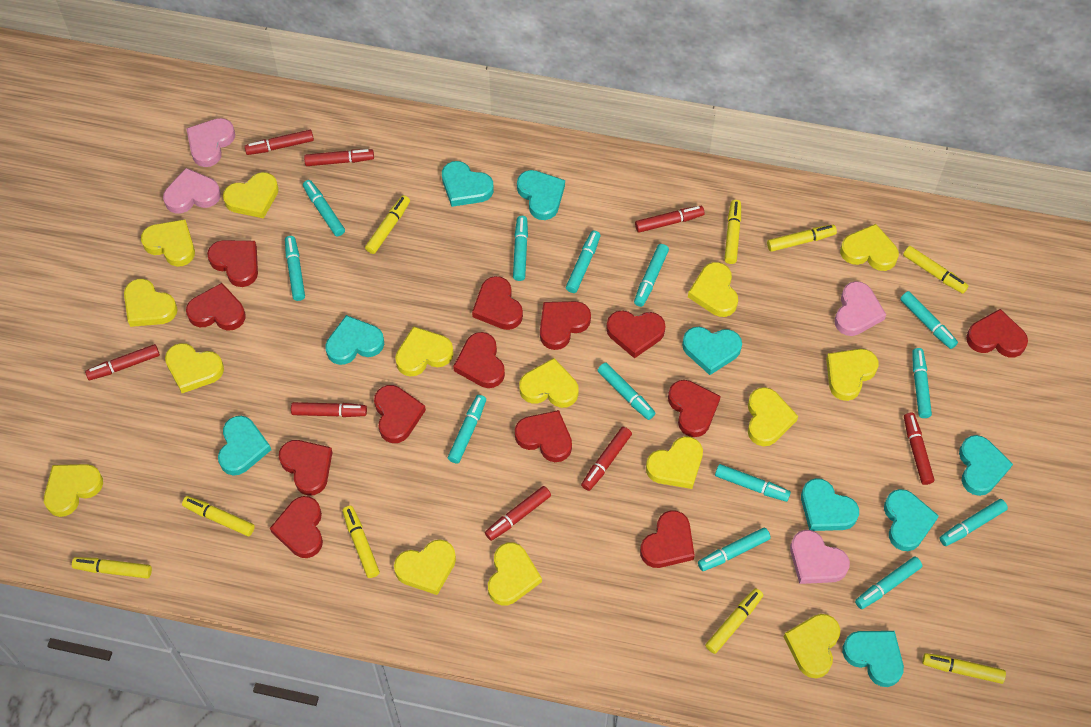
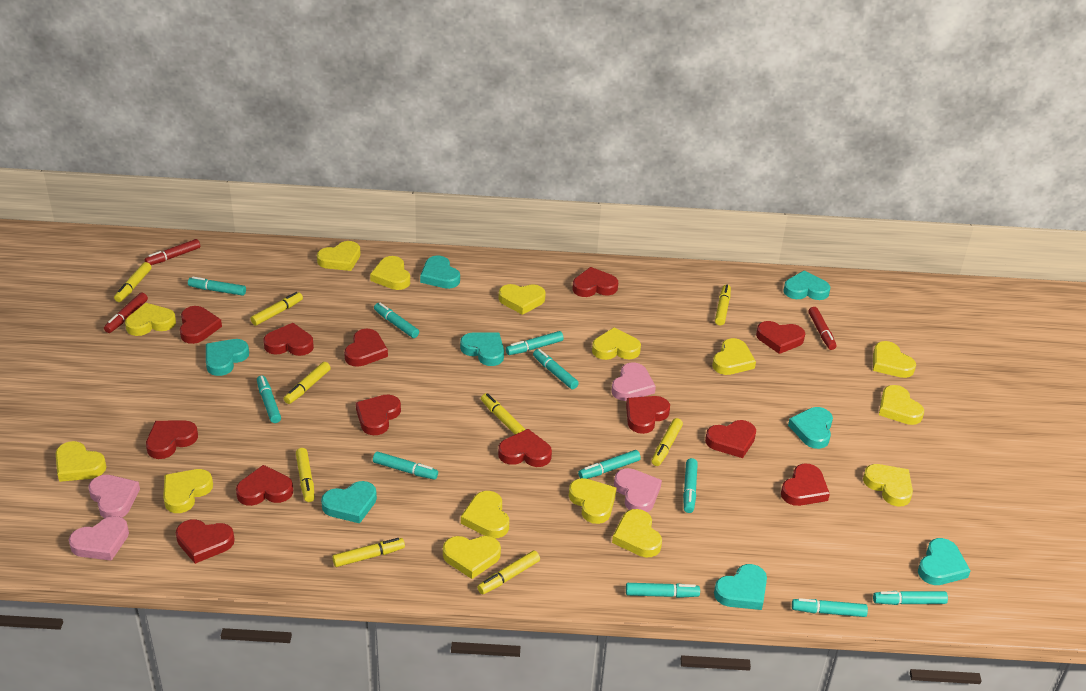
red marker: 8 -> 3
turquoise heart: 9 -> 8
turquoise marker: 13 -> 11

